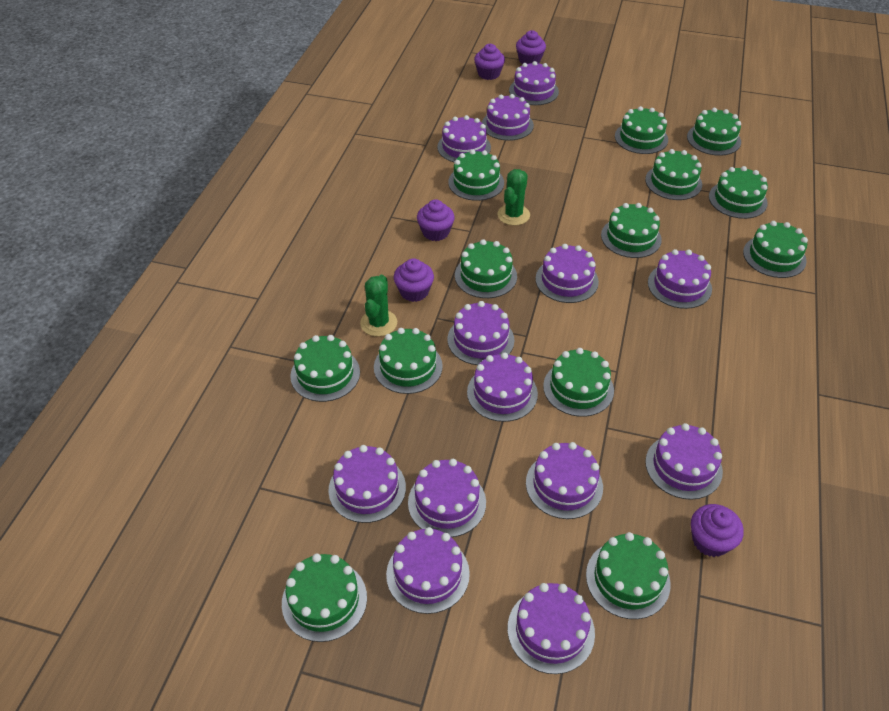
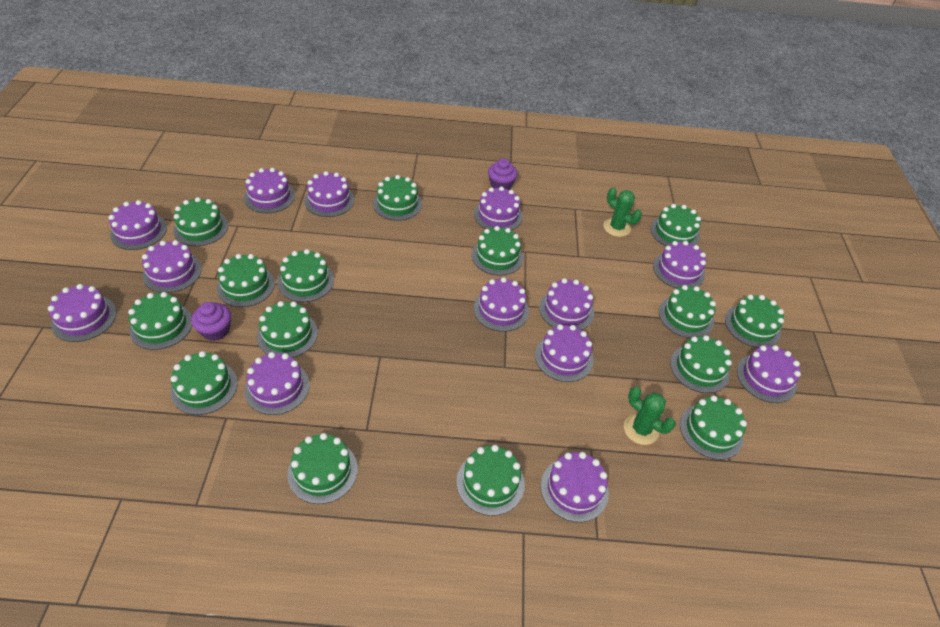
green cake: 13 -> 15
purple cupcake: 5 -> 2

